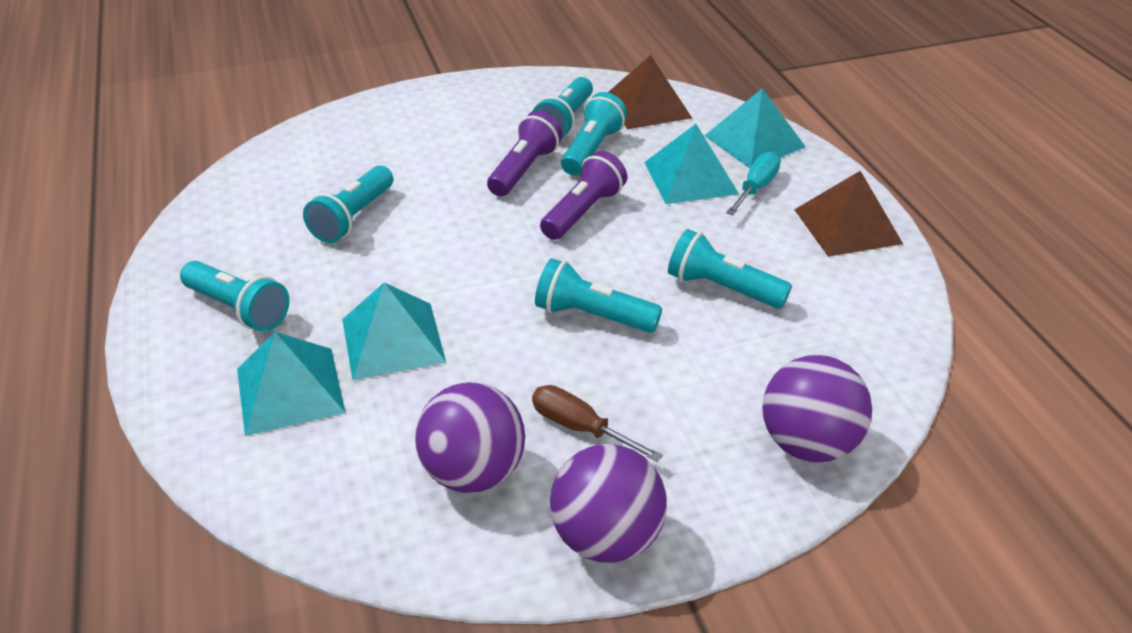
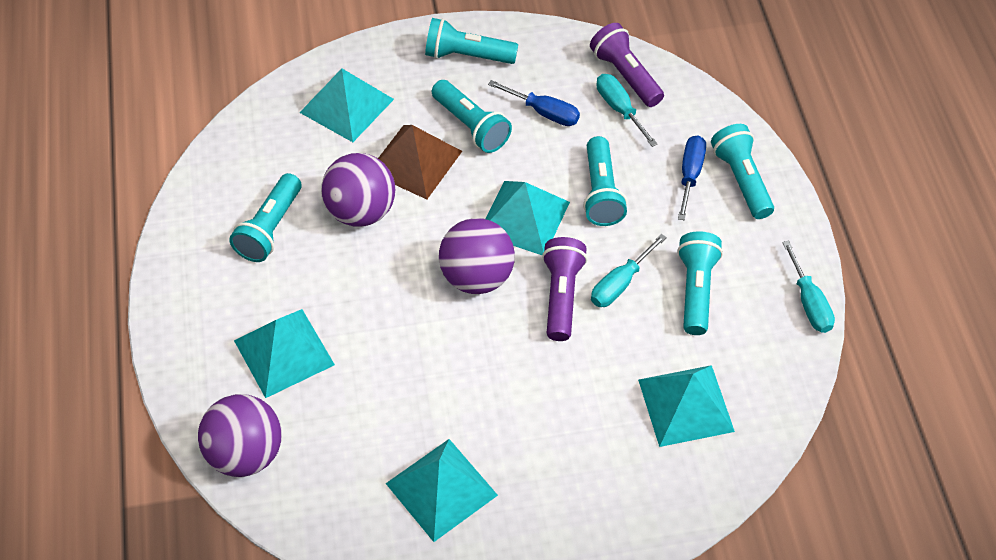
blue screwdriver: 0 -> 2
brown pyramid: 2 -> 1
brown screwdriver: 1 -> 0
turquoise pyramid: 4 -> 5
turquoise screwdriver: 1 -> 3

